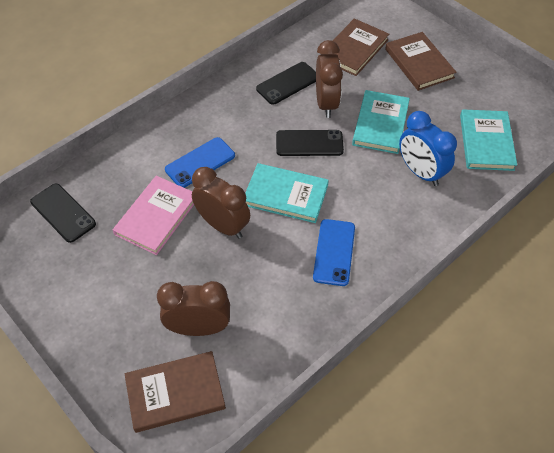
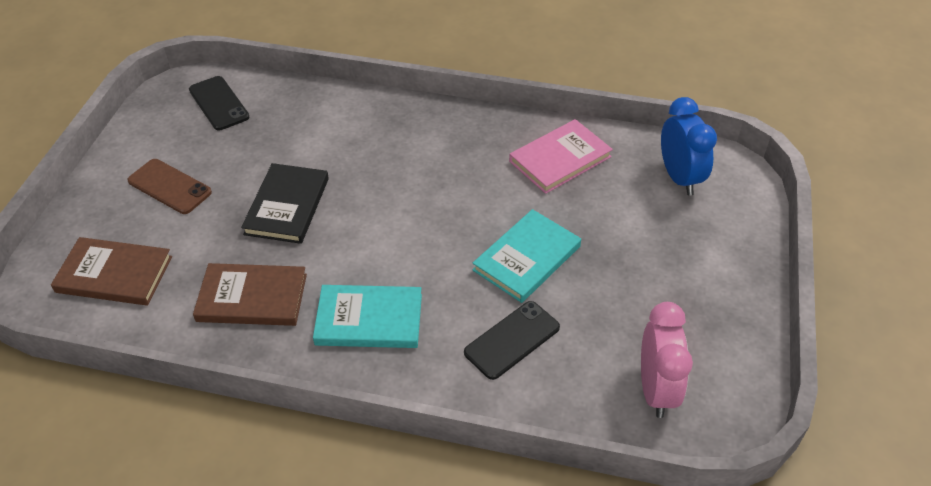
black book: 0 -> 1
black phone: 3 -> 2
blue phone: 2 -> 0
brown book: 3 -> 2
brown clock: 3 -> 0
brown phone: 0 -> 1
pink clock: 0 -> 1
turquoise book: 3 -> 2

